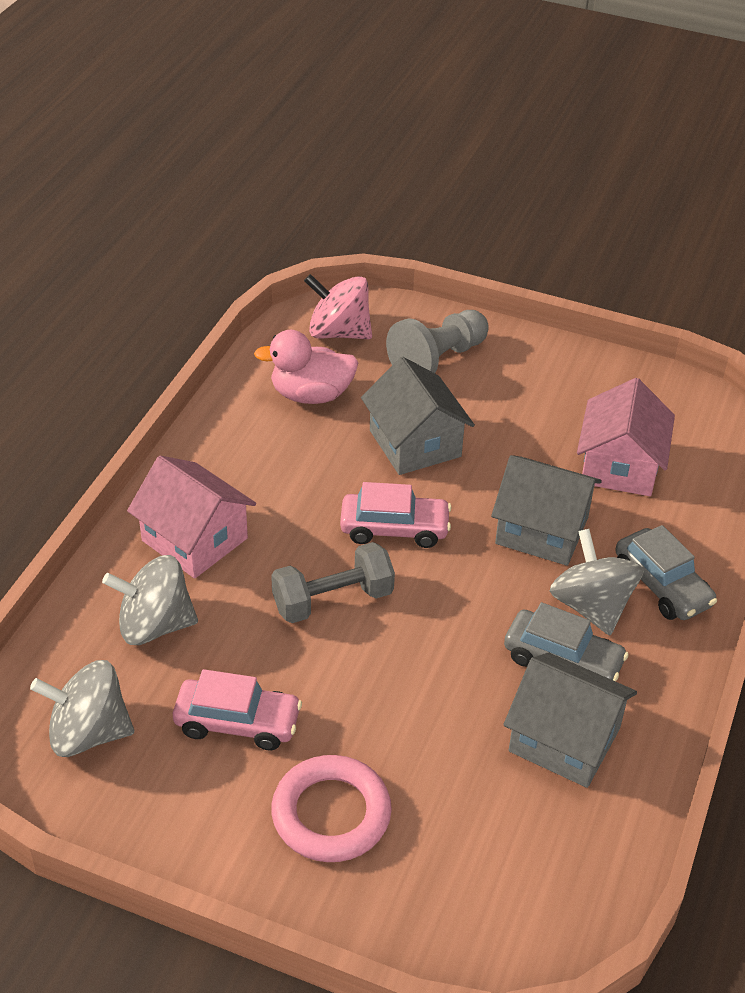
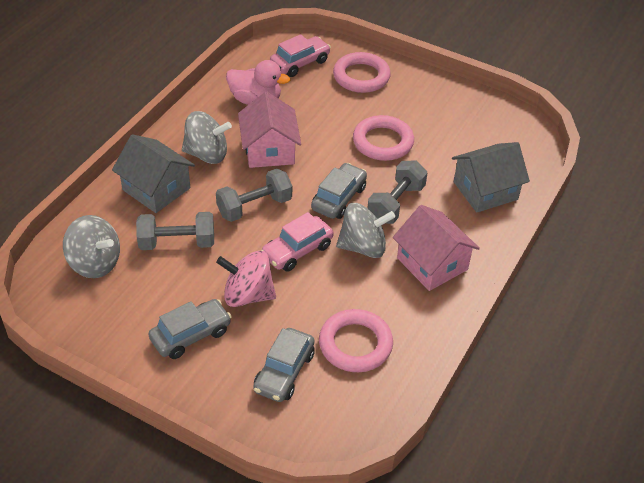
grey car: 2 -> 3
grey dumbbell: 1 -> 3
grey house: 3 -> 2
grey pawn: 1 -> 0
pink ring: 1 -> 3

